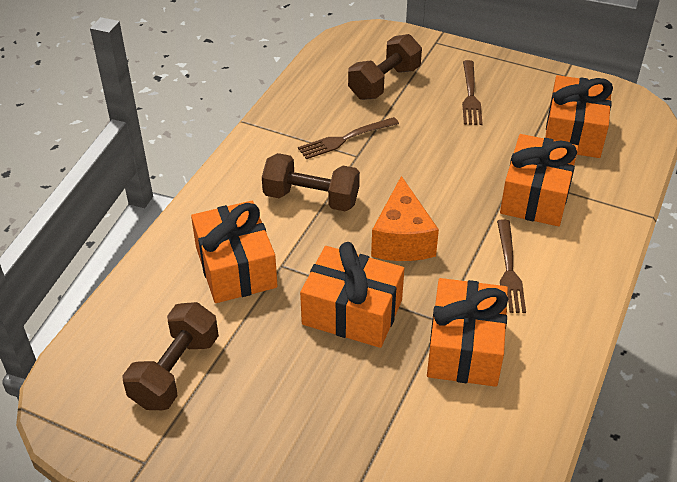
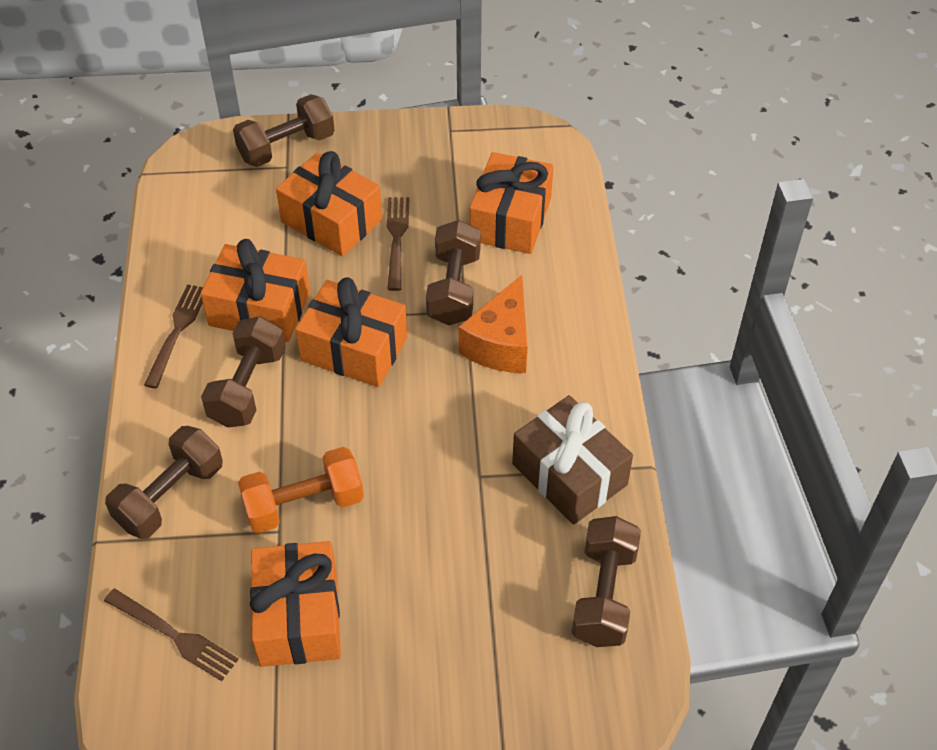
brown dumbbell: 3 -> 5
brown gift: 0 -> 1
orange dumbbell: 0 -> 1

